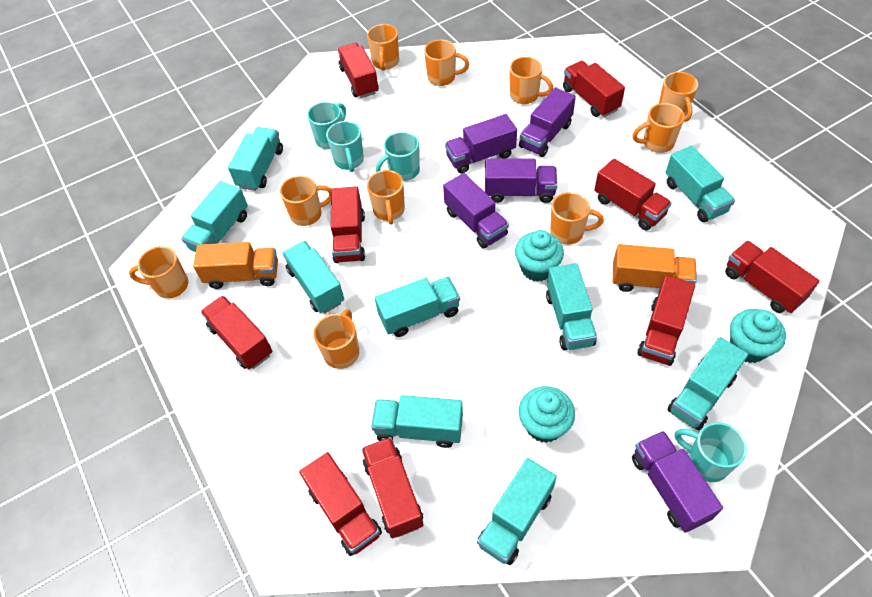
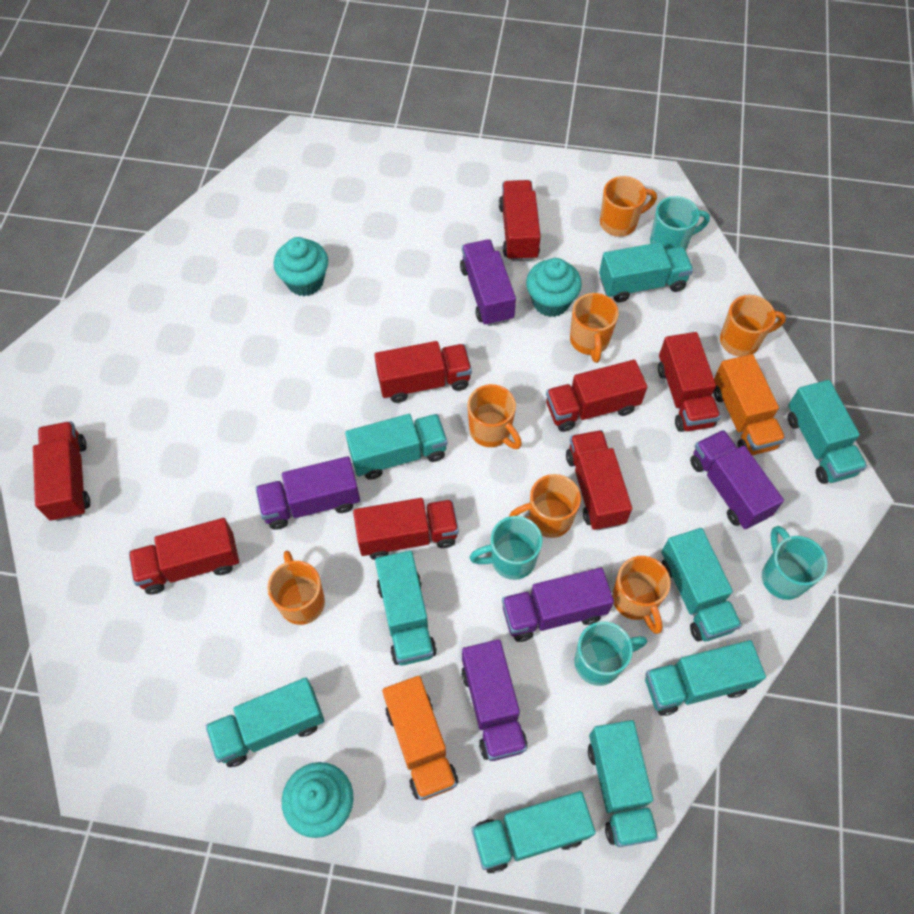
orange mug: 10 -> 7
red truck: 9 -> 8

